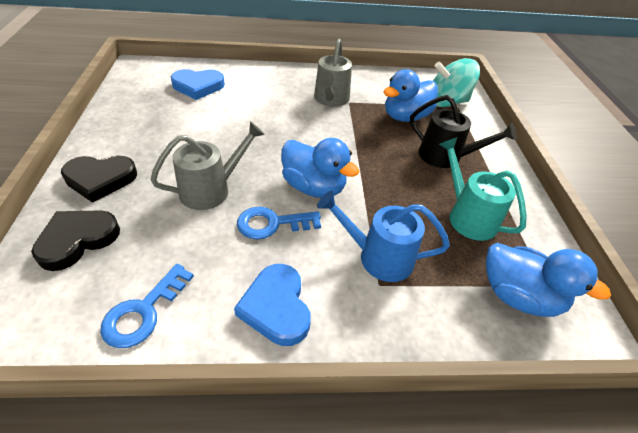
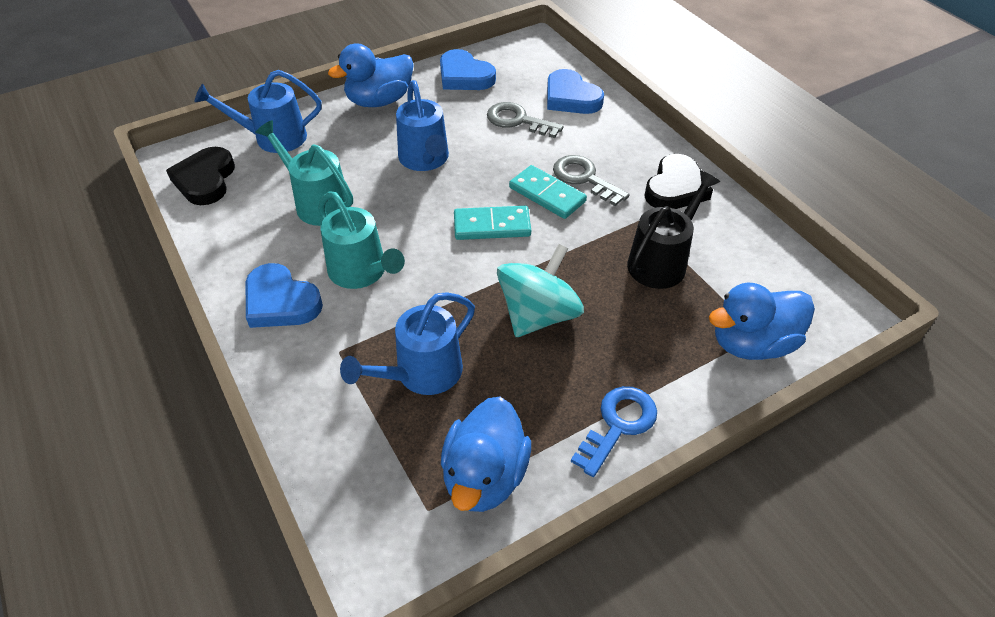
blue heart: 2 -> 3
blue key: 2 -> 1
blue watering can: 1 -> 3
grey key: 0 -> 2
grey watering can: 2 -> 0
turquoise domino: 0 -> 2
turquoise watering can: 1 -> 2

